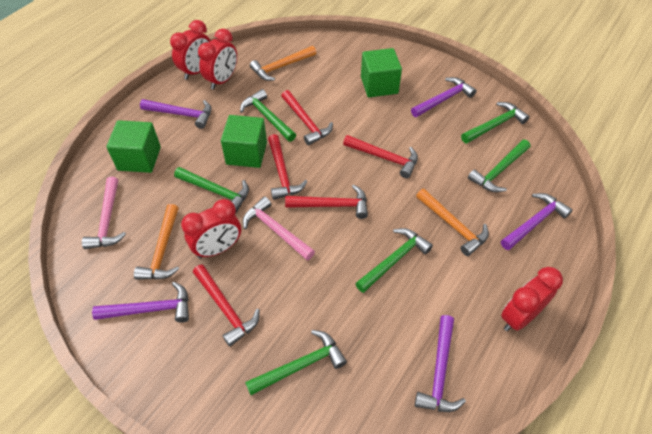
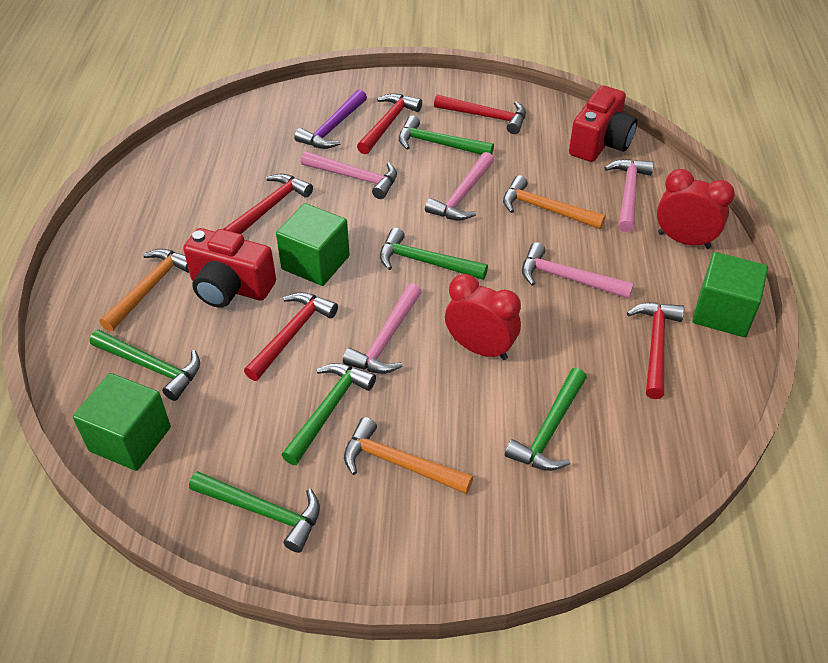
pink hammer: 2 -> 5
purple hammer: 5 -> 1
red camera: 0 -> 2
red clock: 4 -> 2

